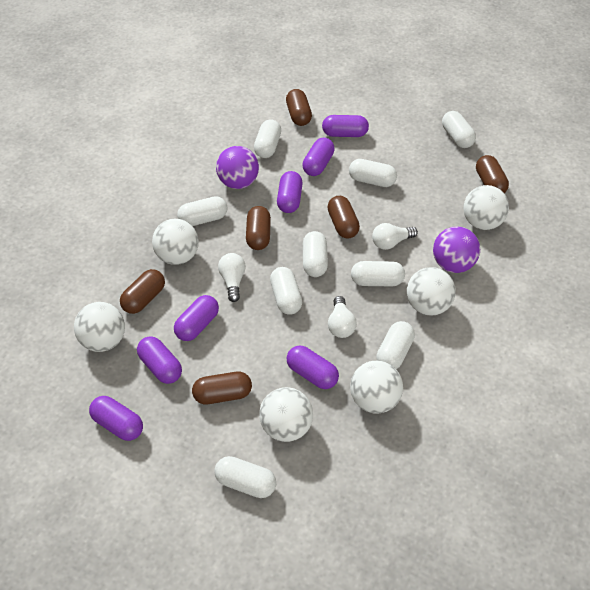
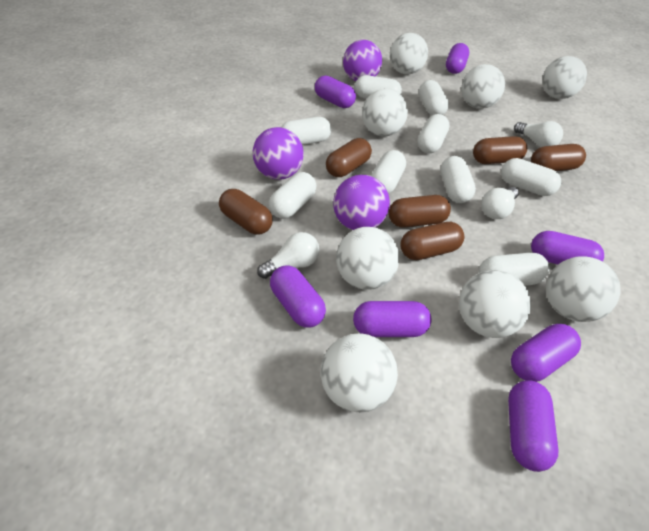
purple ball: 2 -> 3
white ball: 6 -> 8

